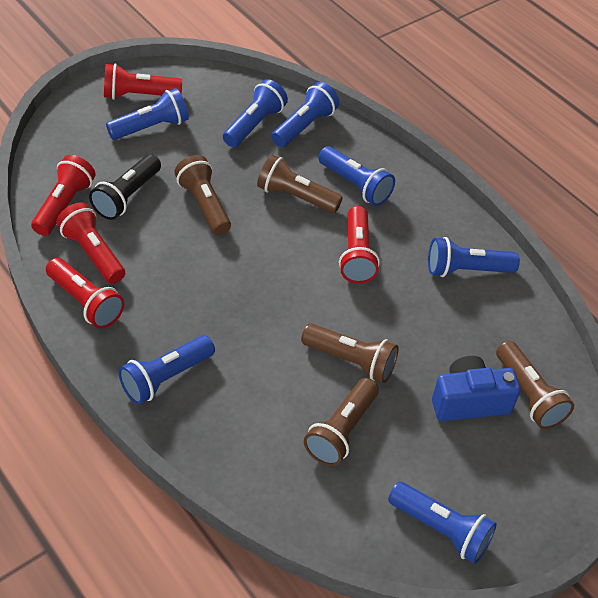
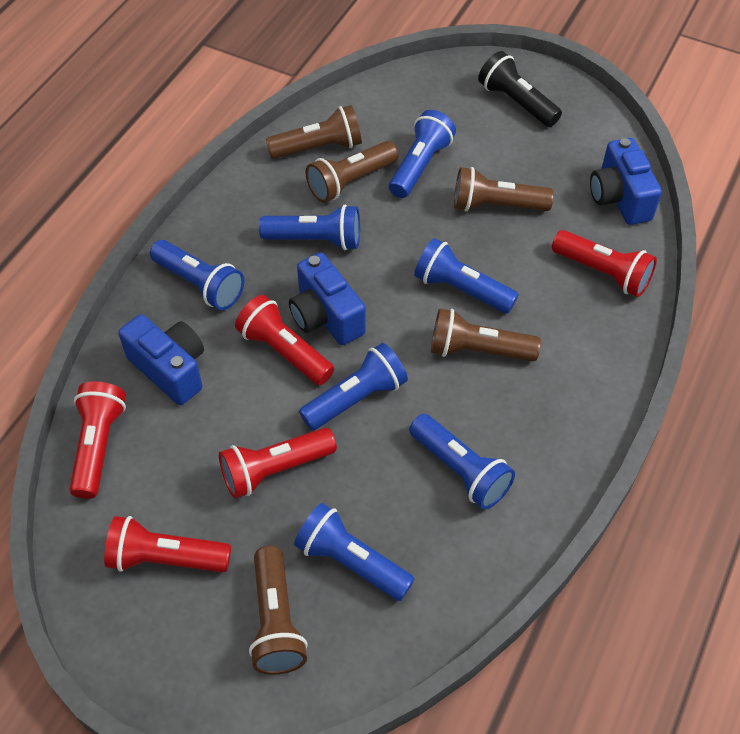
blue camera: 1 -> 3

